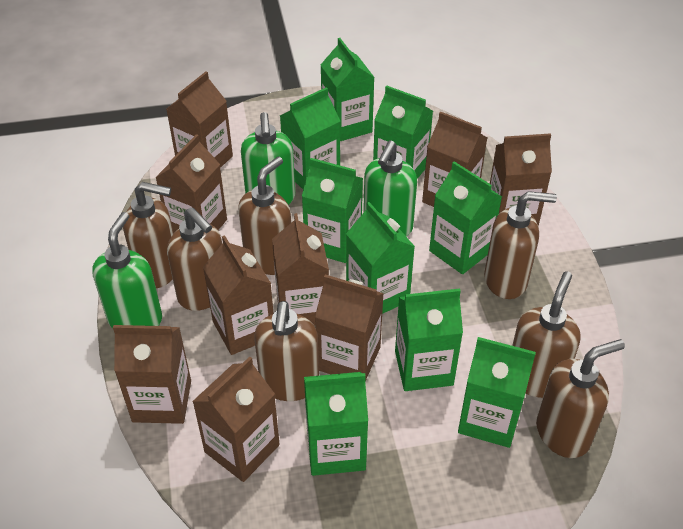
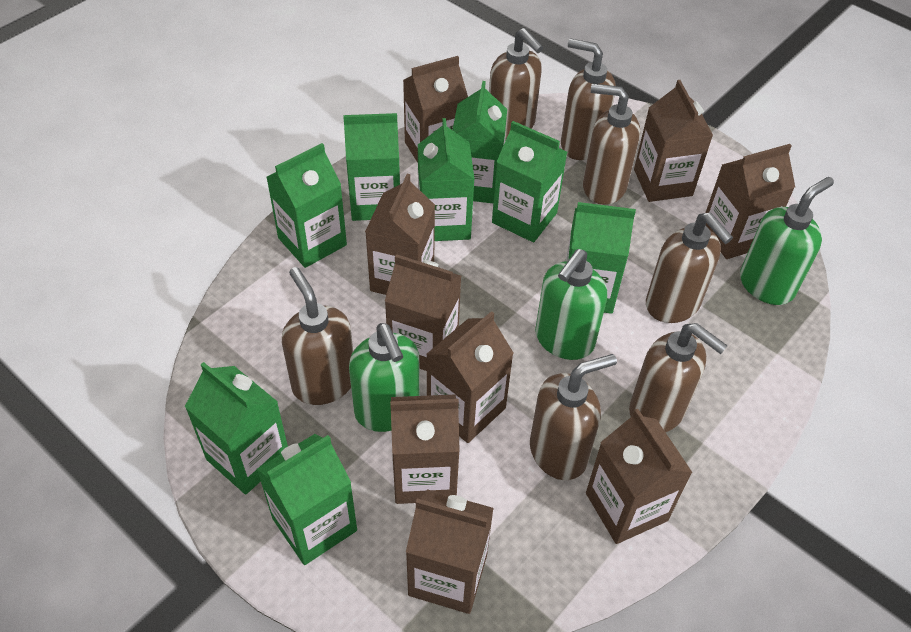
green carton: 9 -> 8

